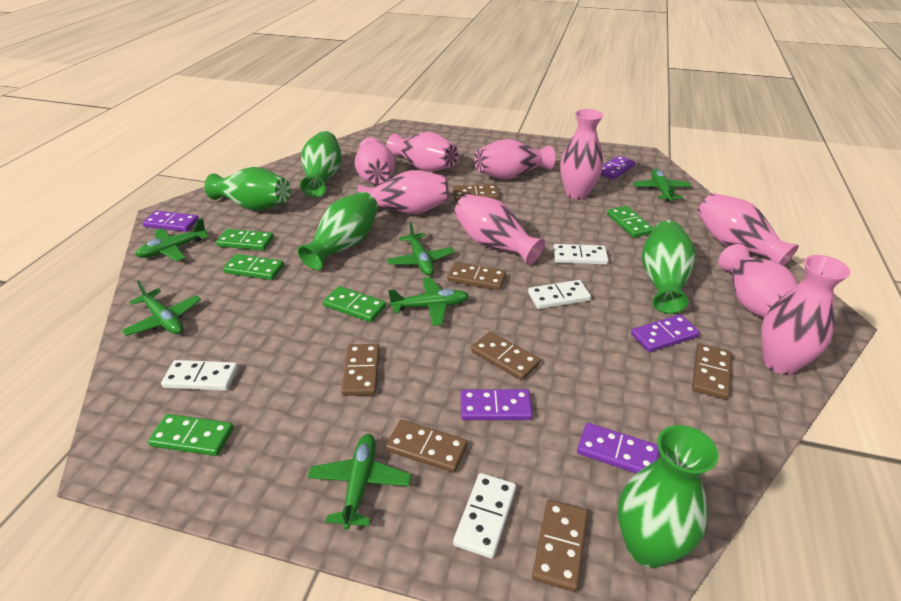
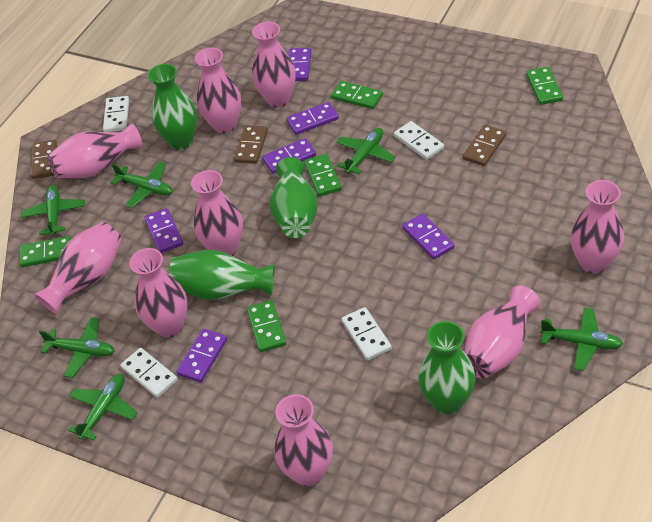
brown domino: 7 -> 3
green vase: 5 -> 4
purple domino: 5 -> 6

